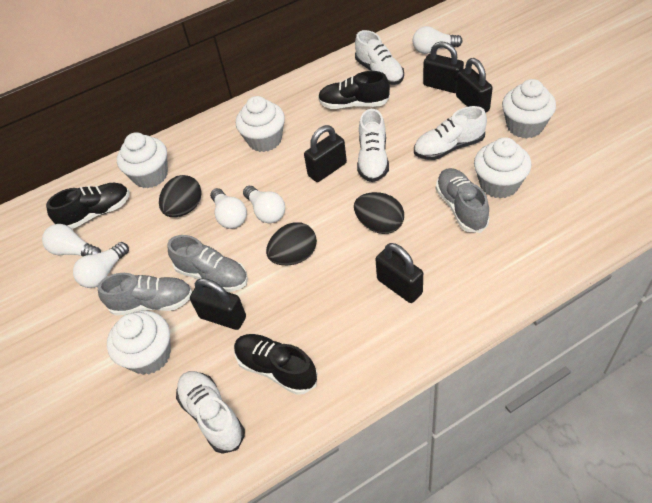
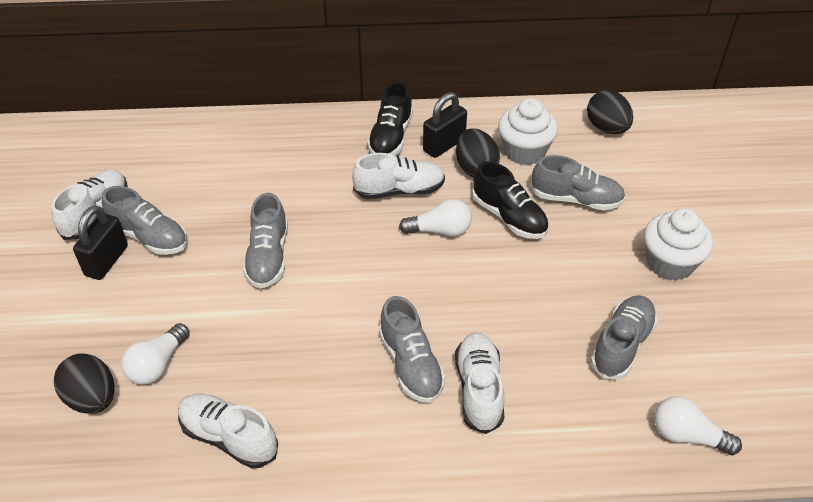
black padlock: 5 -> 2
black shoe: 3 -> 2
grey shoe: 3 -> 5
white cupcake: 5 -> 2
white light bulb: 5 -> 3

